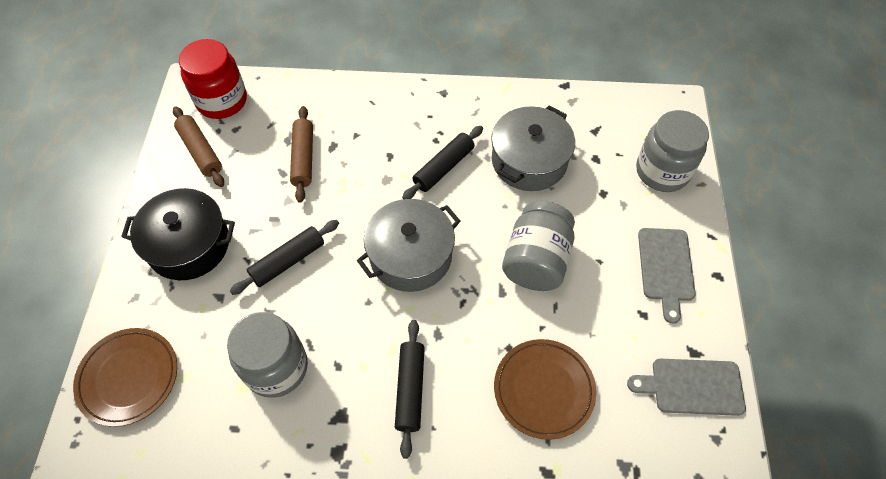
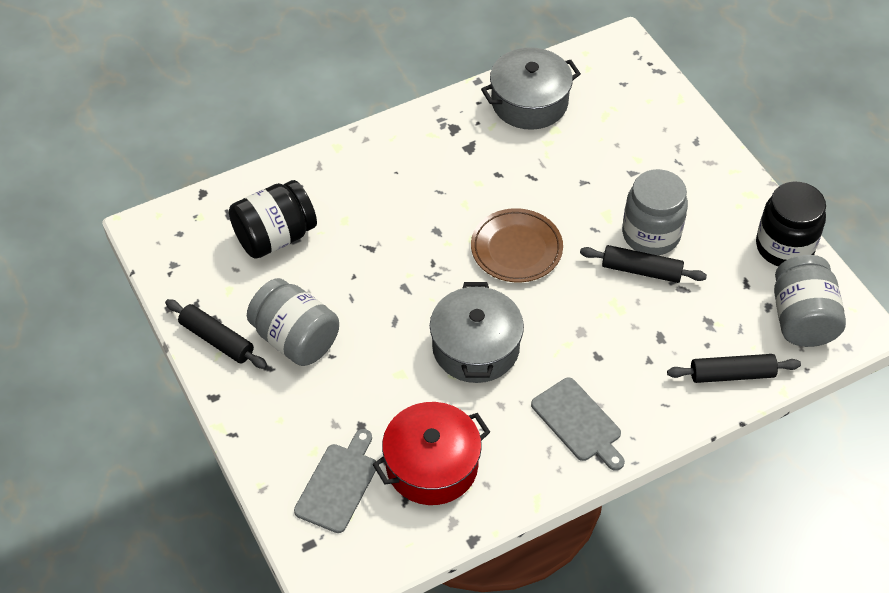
black jar: 0 -> 2
black pot: 1 -> 0
brown plate: 2 -> 1
brown rolling pin: 2 -> 0
red jar: 1 -> 0
red pot: 0 -> 1

